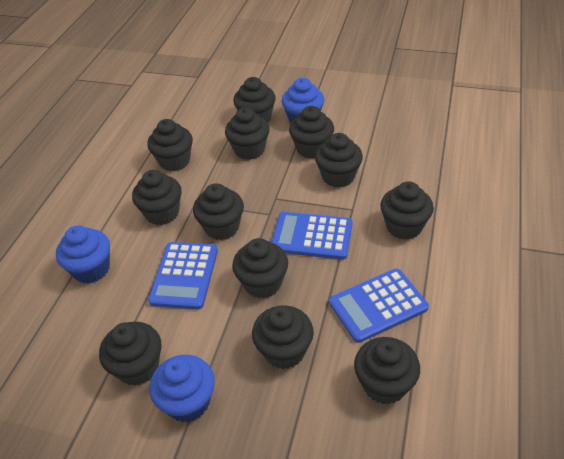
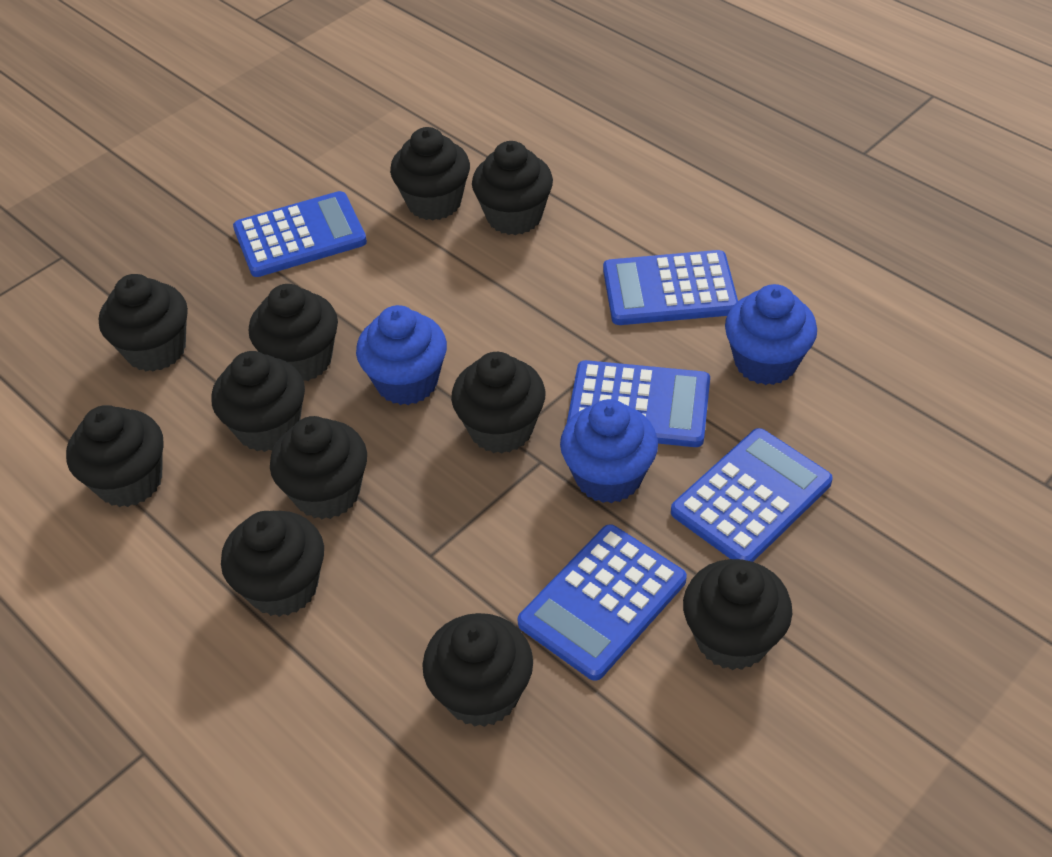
black cupcake: 12 -> 11
blue calculator: 3 -> 5

